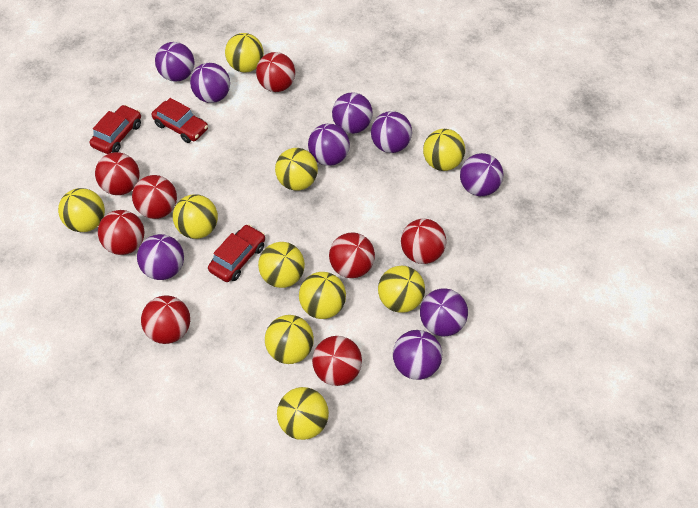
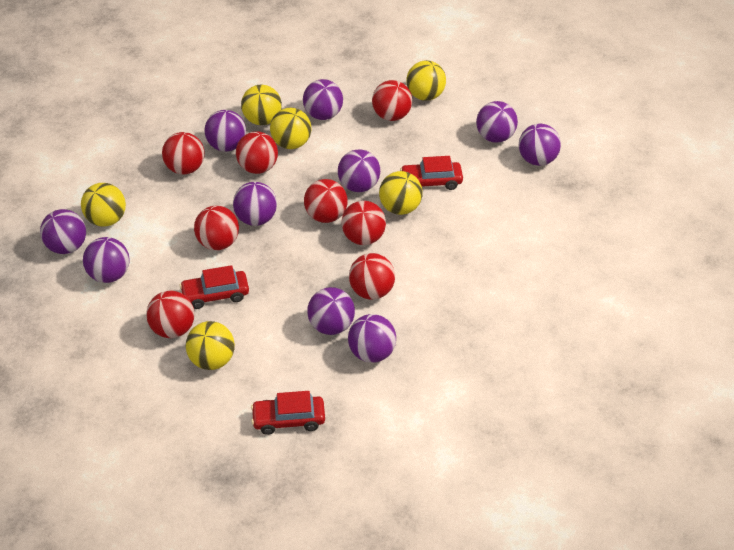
purple ball: 9 -> 10
yellow ball: 10 -> 6

